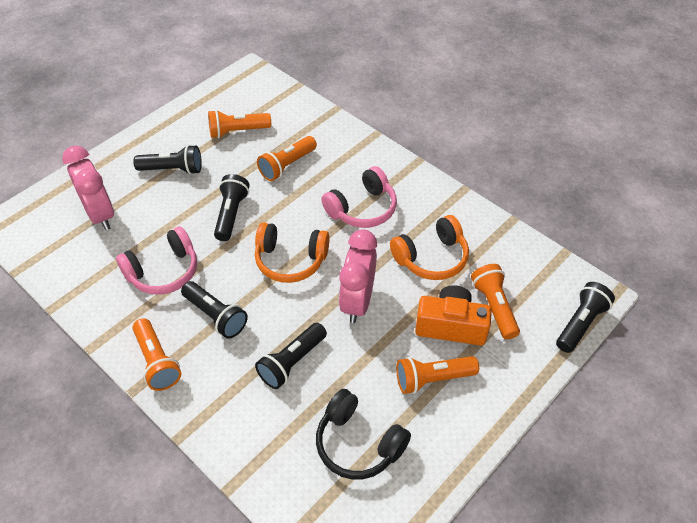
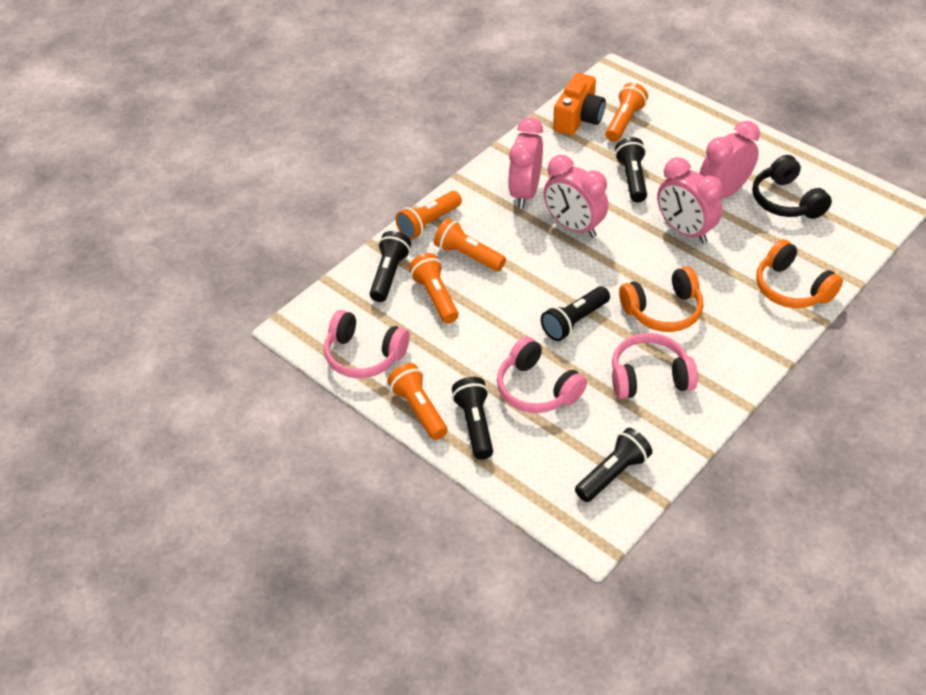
pink clock: 2 -> 4
pink headphones: 2 -> 3

